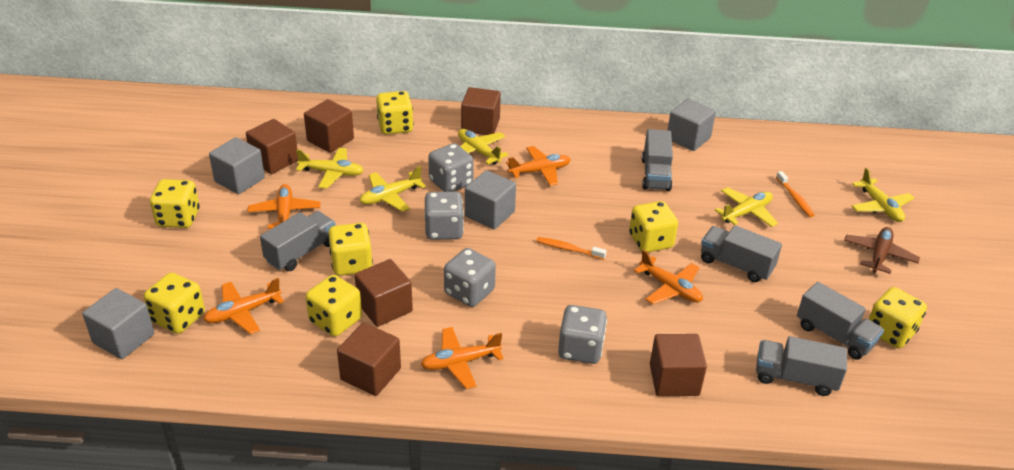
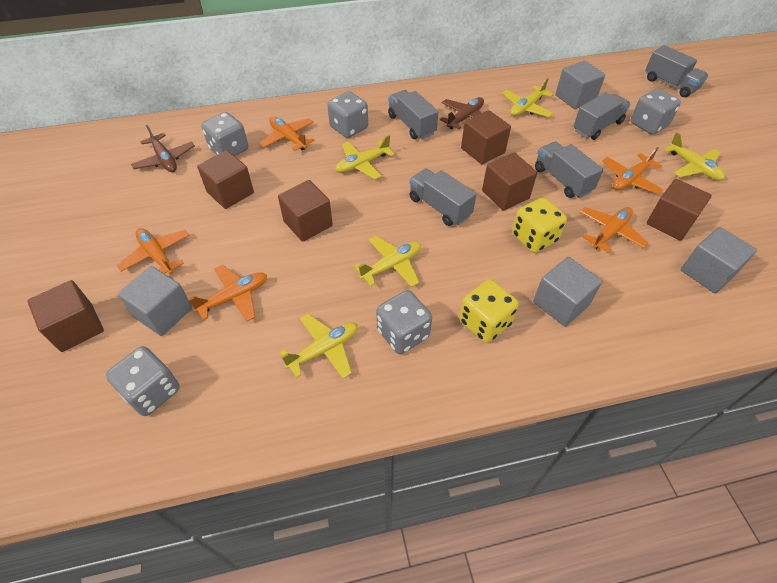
brown plane: 1 -> 2
grey dice: 4 -> 5
orange toothbrush: 2 -> 0
yellow dice: 7 -> 2

